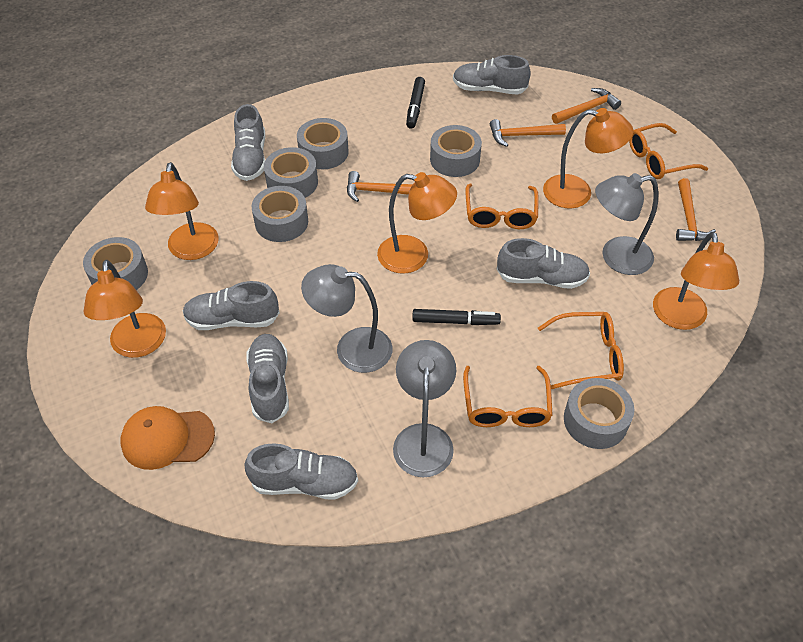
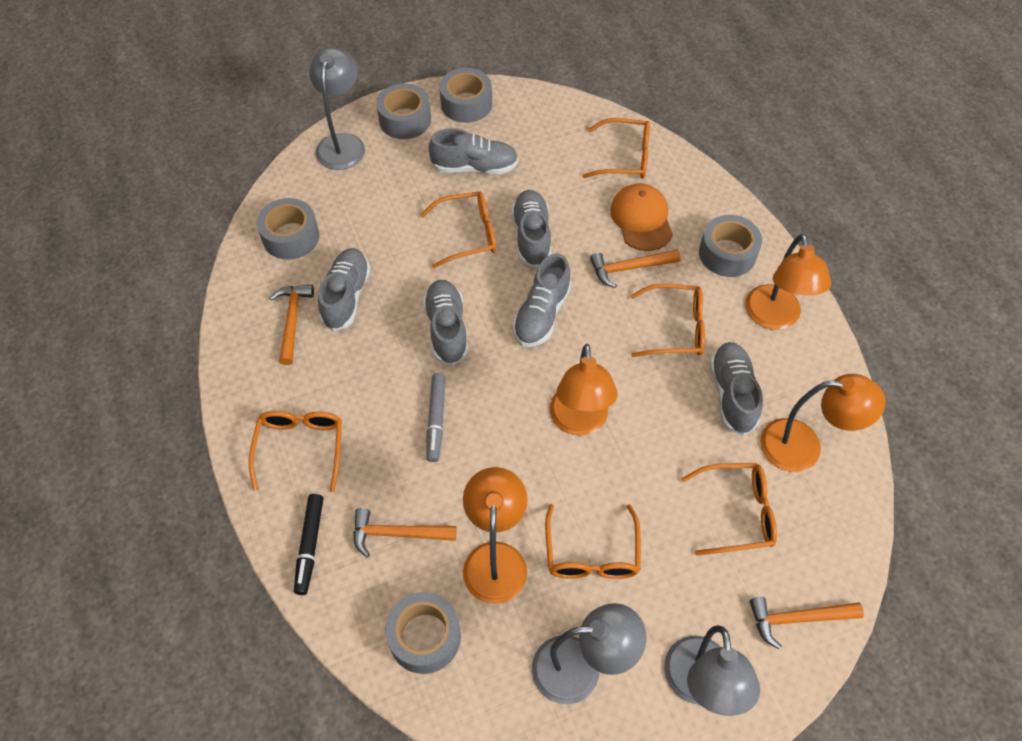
black marker: 2 -> 1
grey marker: 0 -> 1
grey tape: 6 -> 5
orange glasses: 4 -> 6
orange lamp: 5 -> 4

